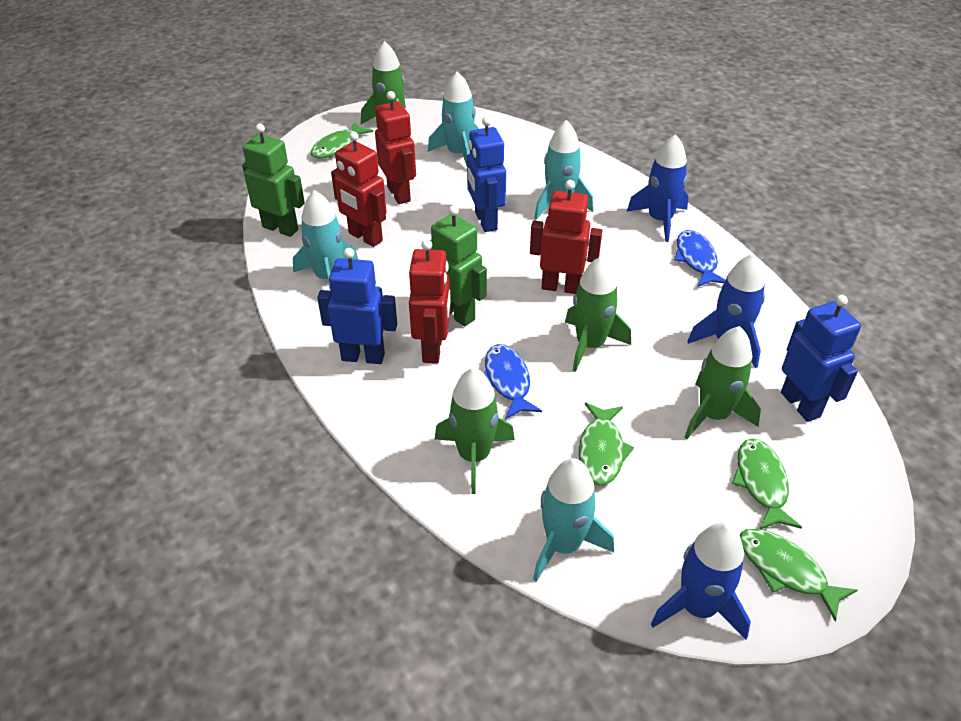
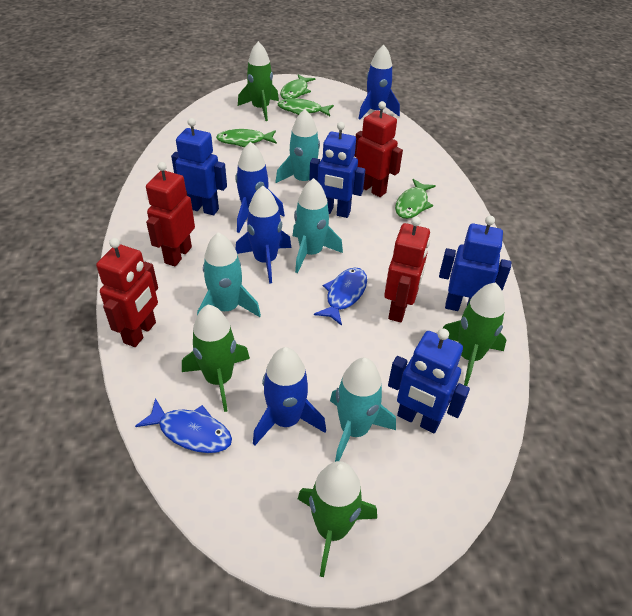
blue robot: 3 -> 4
blue rocket: 3 -> 4
green robot: 2 -> 0

